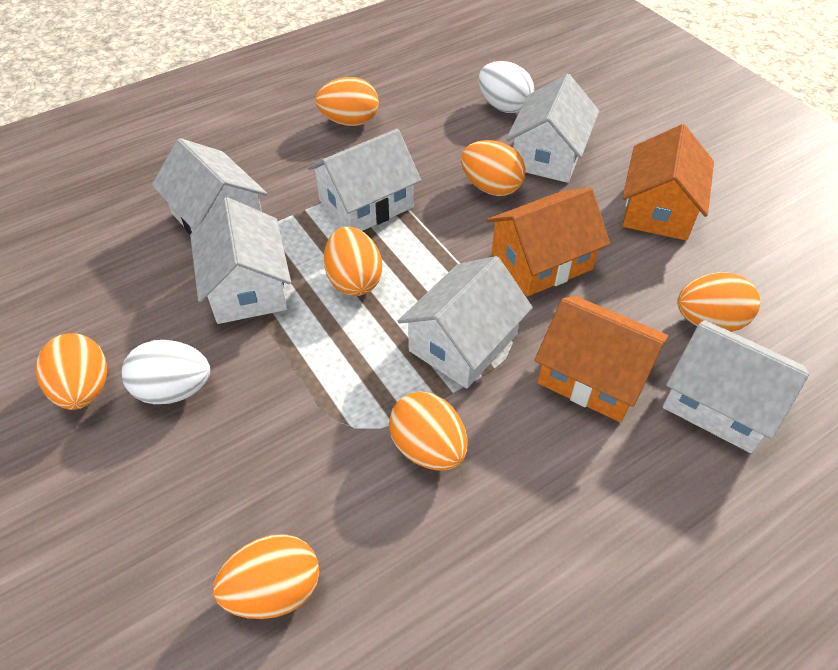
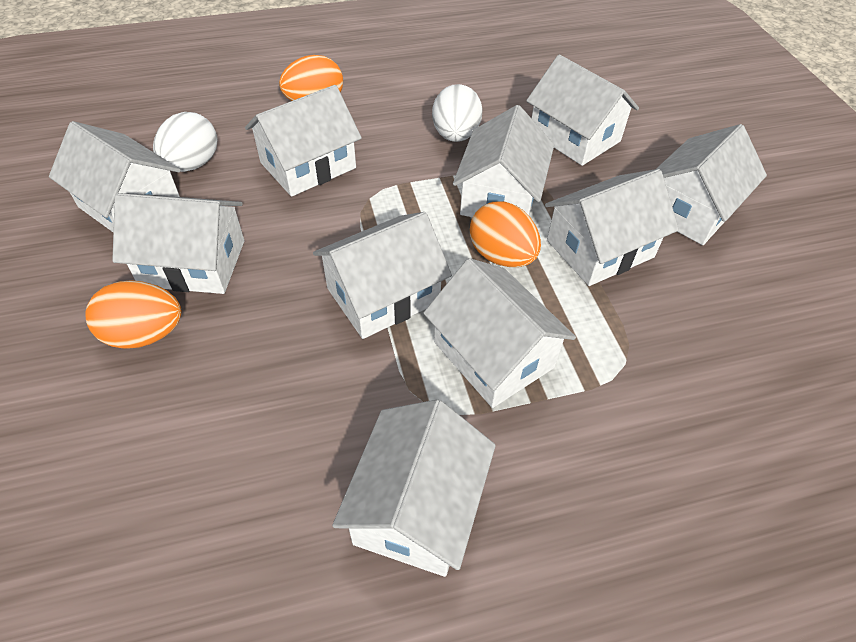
orange egg: 7 -> 3
orange house: 3 -> 0
white house: 6 -> 10

